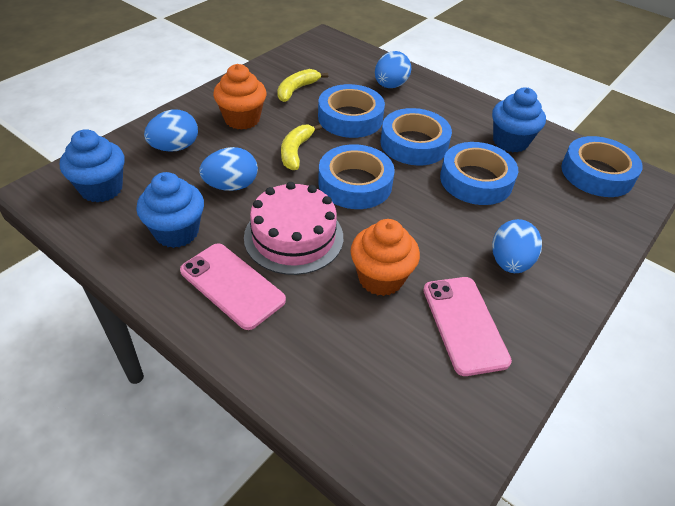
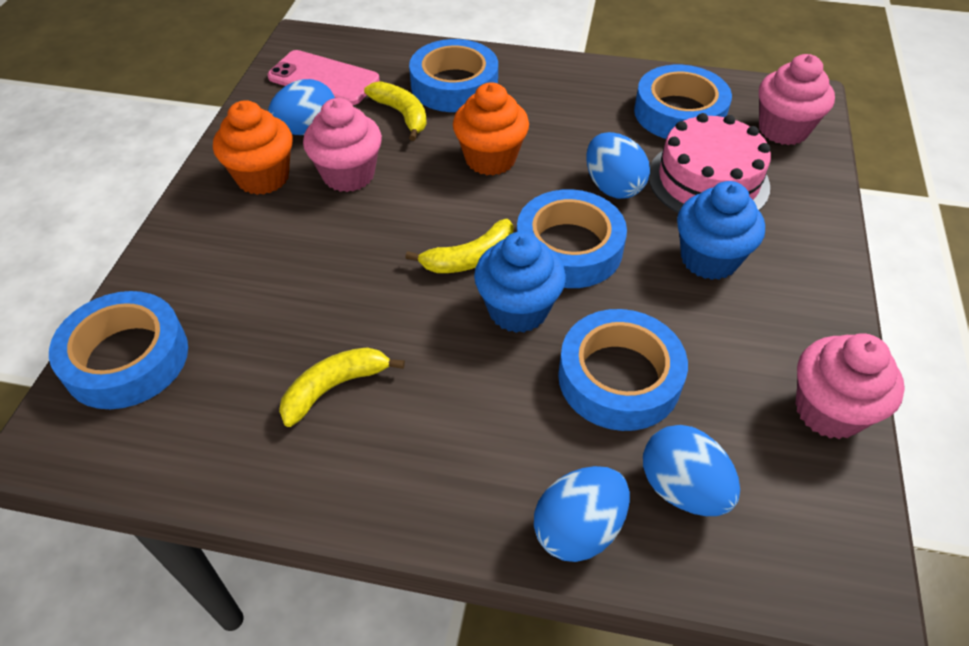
blue cupcake: 3 -> 2
pink cupcake: 0 -> 3
pink phone: 2 -> 1
yellow banana: 2 -> 3

